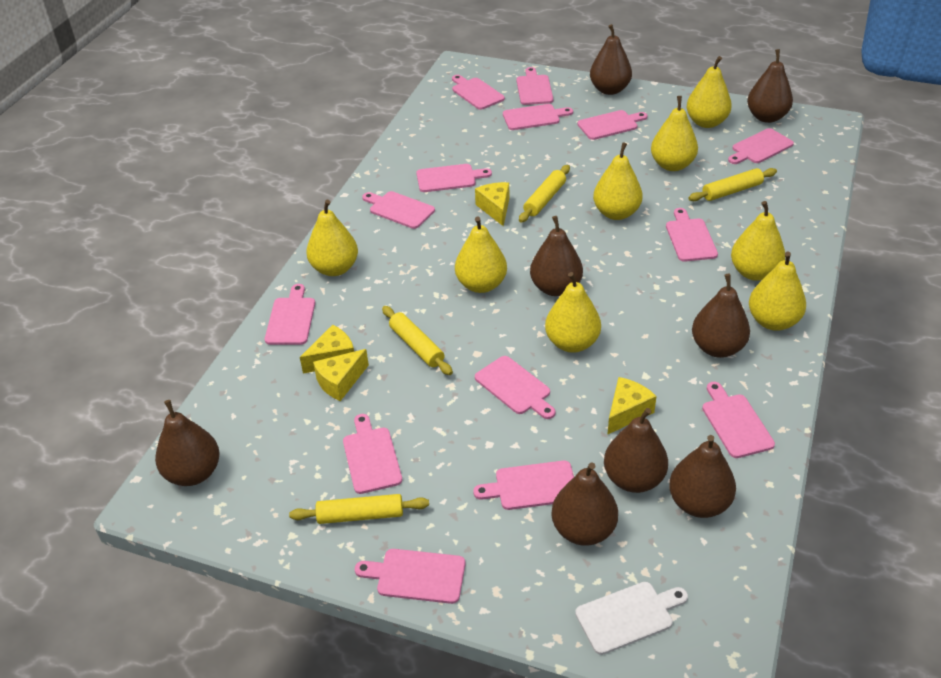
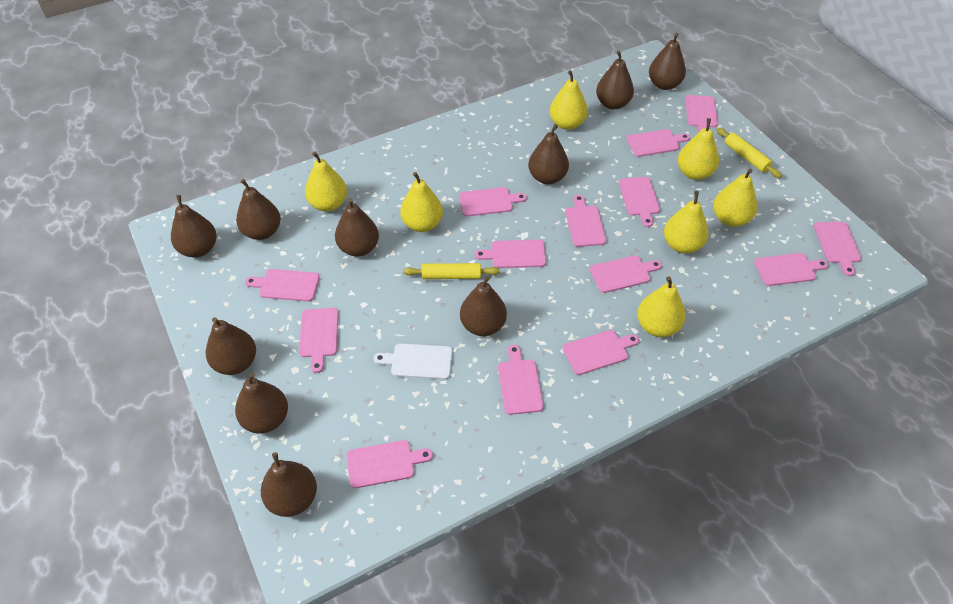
brown pear: 8 -> 10
yellow cheese: 4 -> 0
yellow pear: 8 -> 7
yellow rolling pin: 4 -> 2

